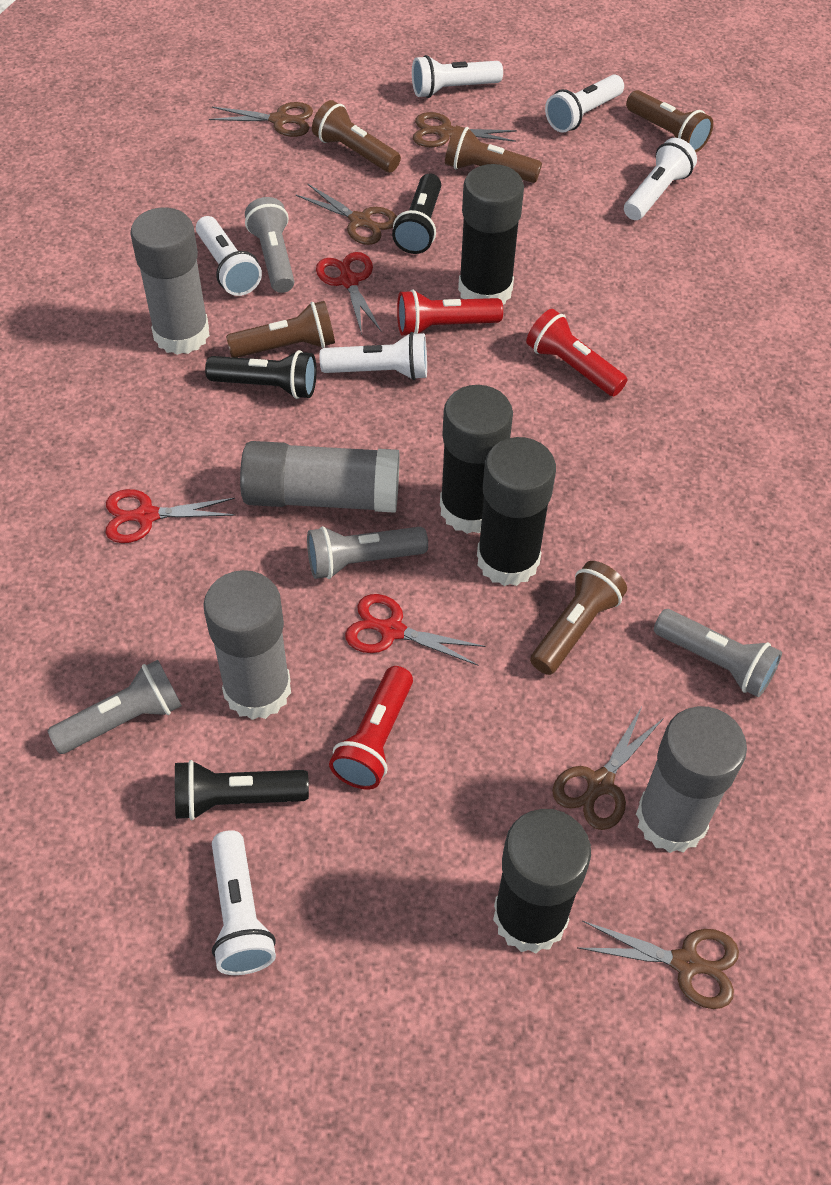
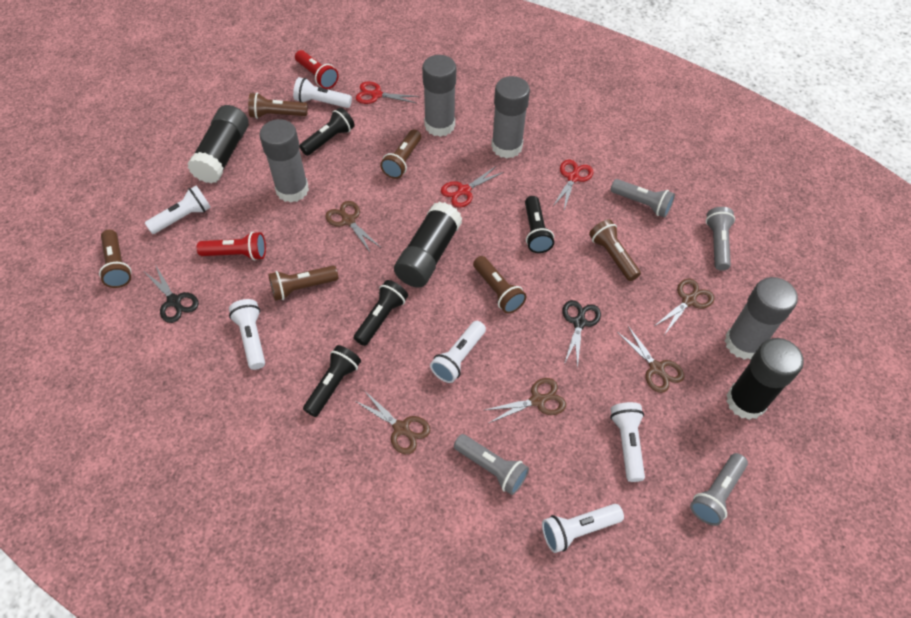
black flashlight: 3 -> 4
black glue stick: 4 -> 3
black scissors: 0 -> 2
brown flashlight: 5 -> 6
red flashlight: 3 -> 2

